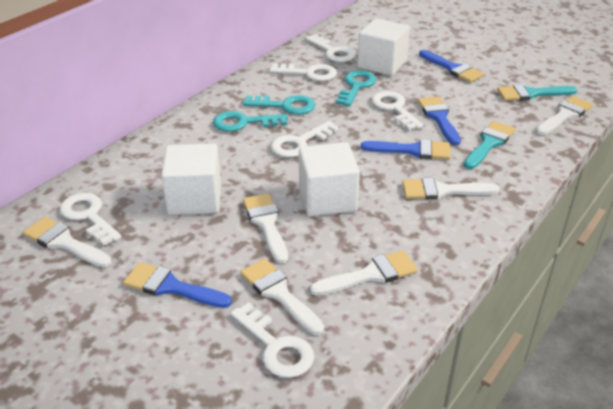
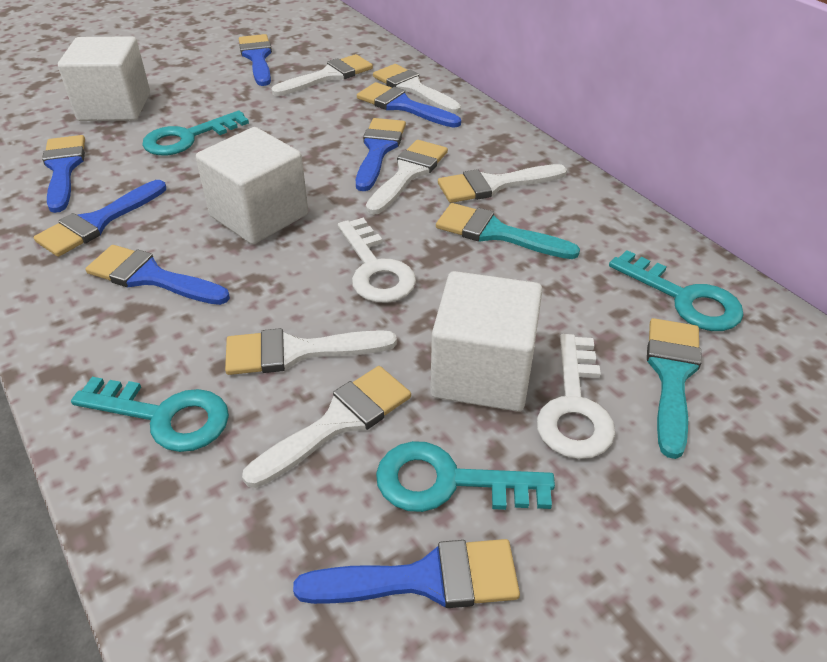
blue brush: 4 -> 7
turquoise key: 3 -> 4
white key: 6 -> 2

